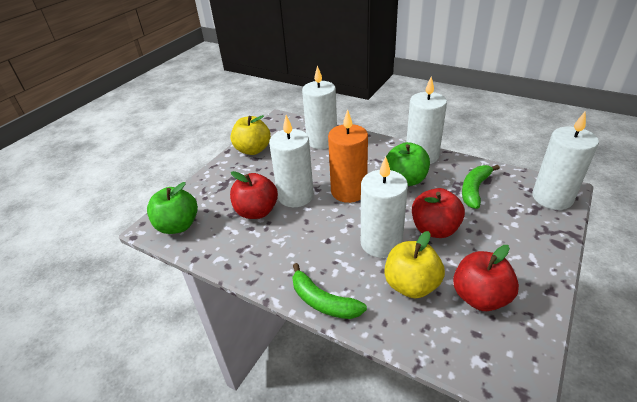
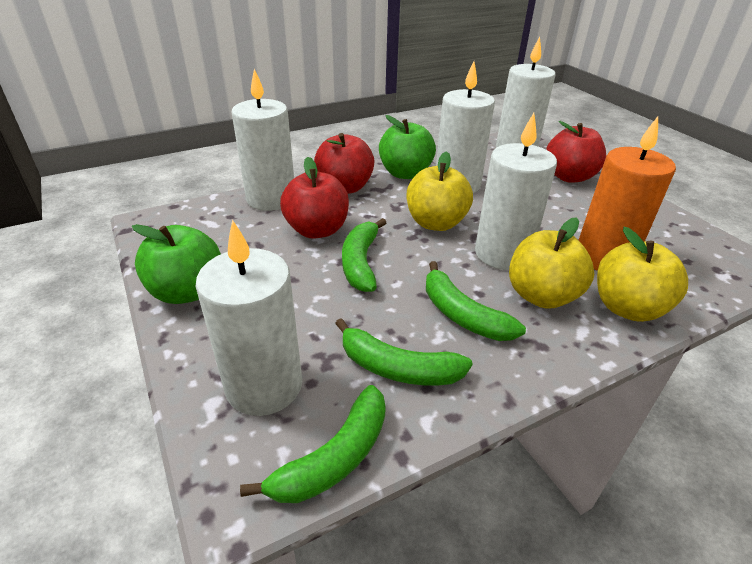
green banana: 2 -> 4
yellow apple: 2 -> 3

